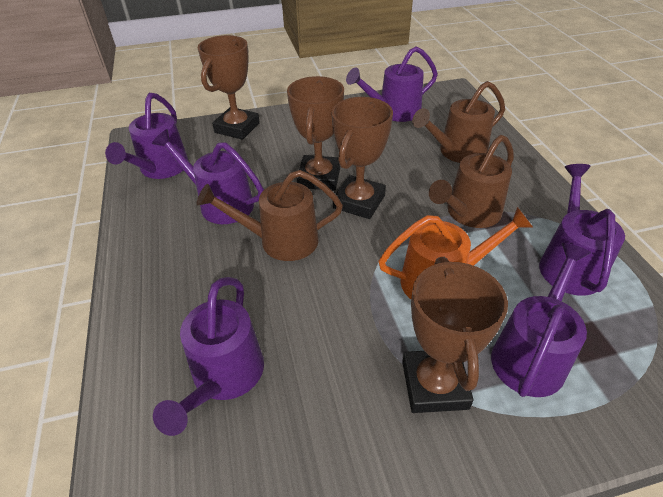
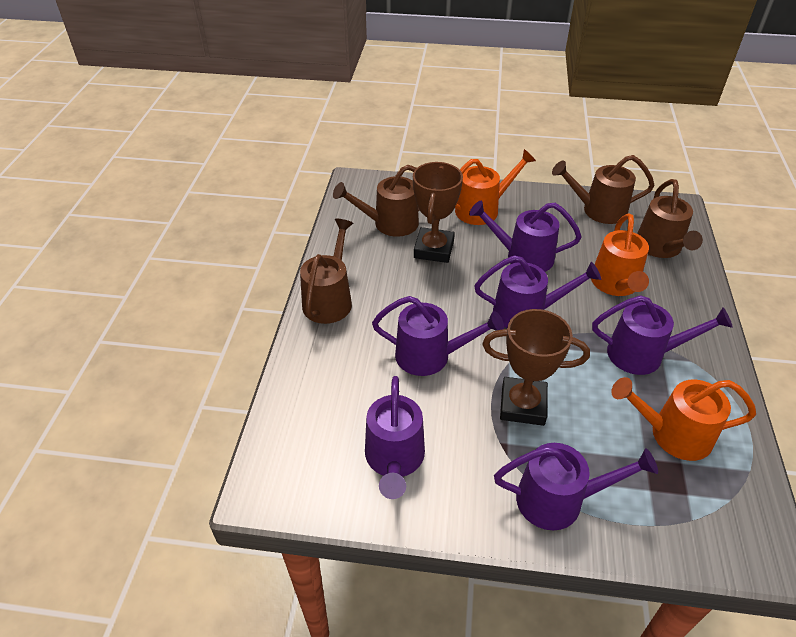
brown trophy: 4 -> 2
brown watering can: 3 -> 4
orange watering can: 1 -> 3

